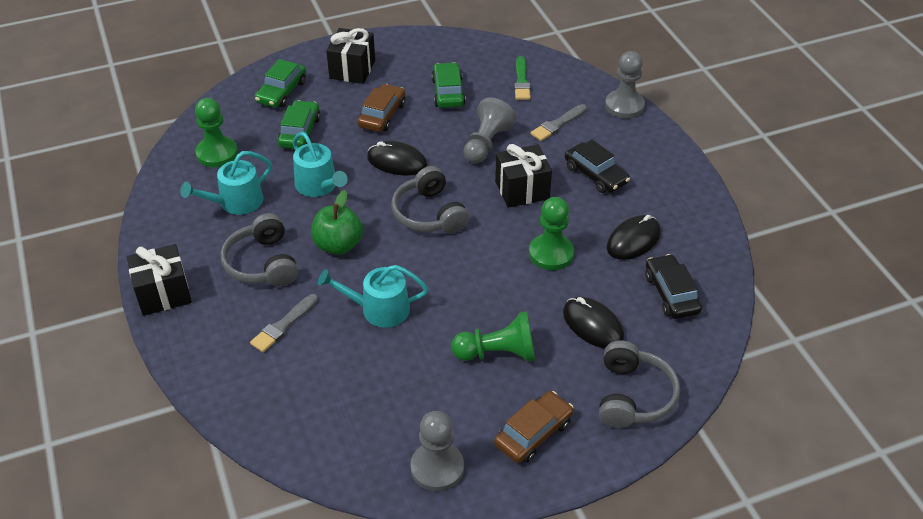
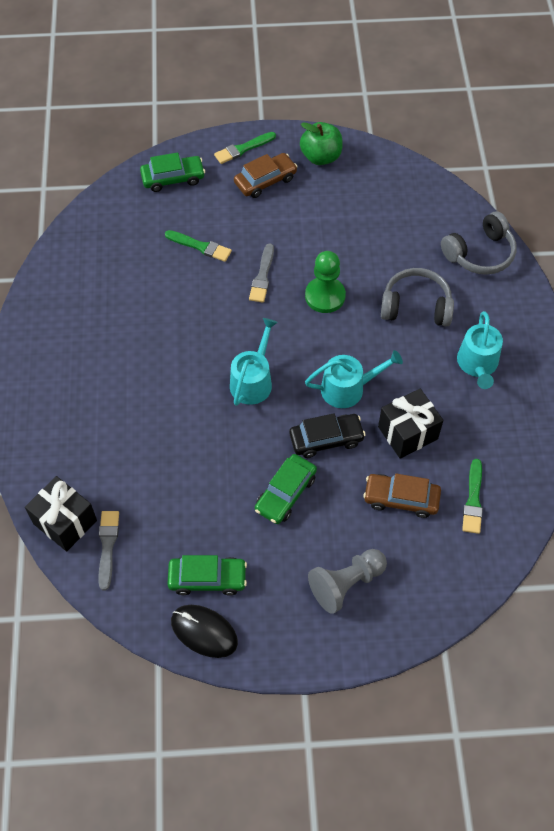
black car: 2 -> 1
black gift: 3 -> 2
black mouse: 3 -> 1
green brush: 1 -> 3
green pawn: 3 -> 1
grey headphones: 3 -> 2
grey pawn: 3 -> 1

